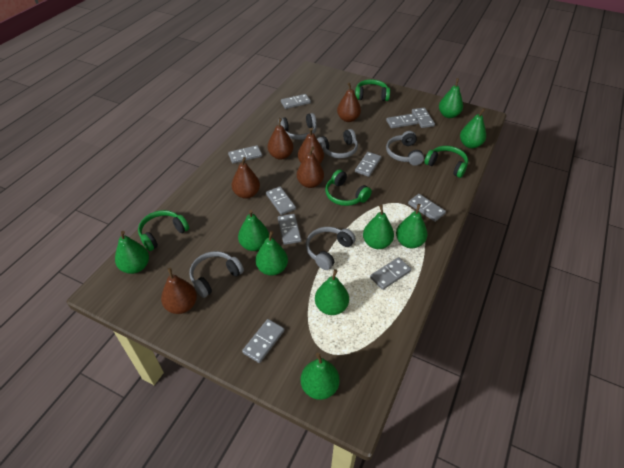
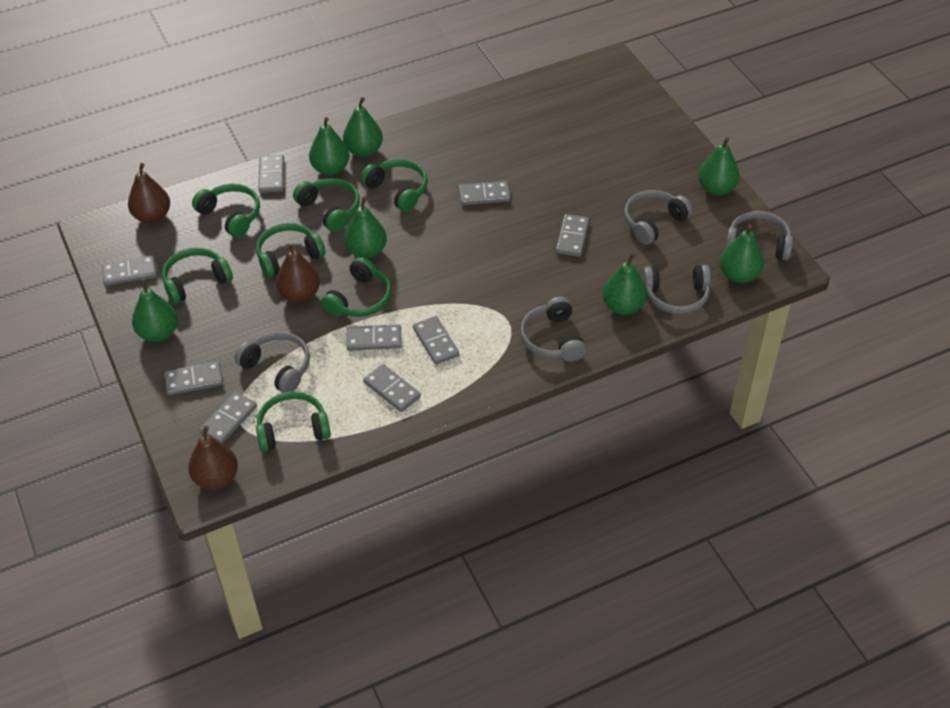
brown pear: 6 -> 3
green headphones: 4 -> 7
green pear: 9 -> 7
grey domino: 10 -> 9

